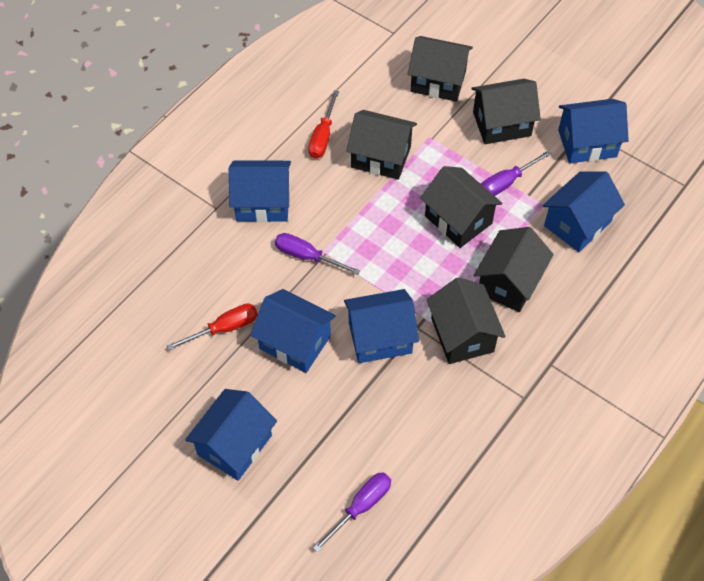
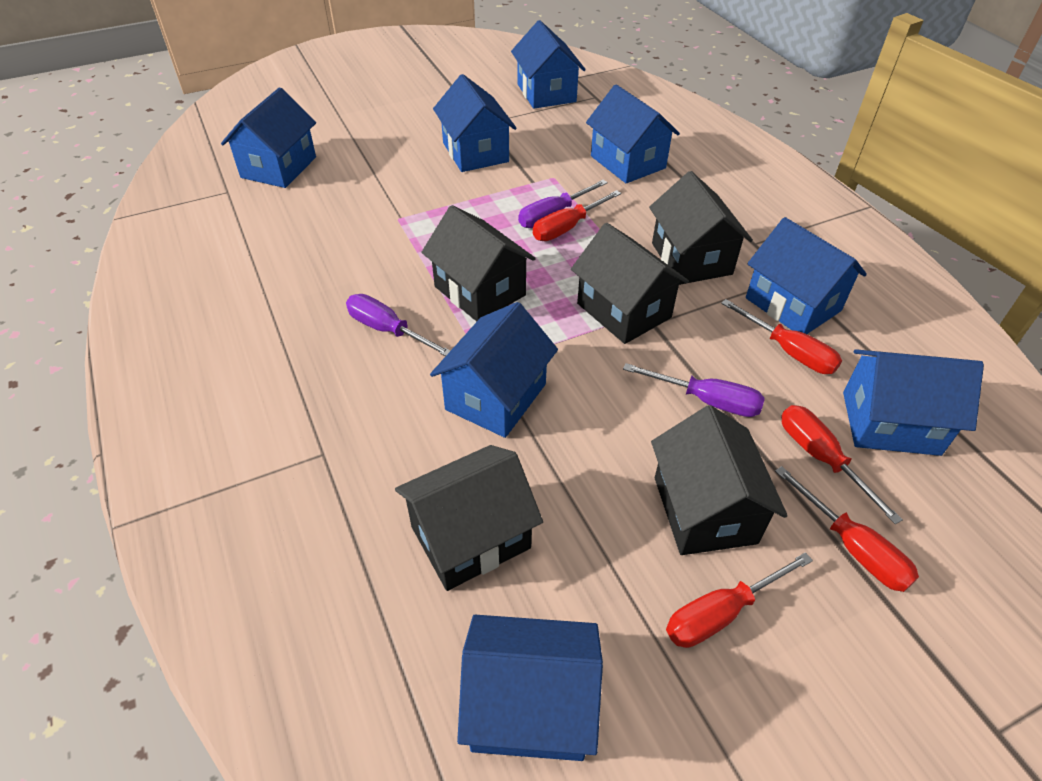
black house: 6 -> 5
blue house: 6 -> 8
red screwdriver: 2 -> 5

